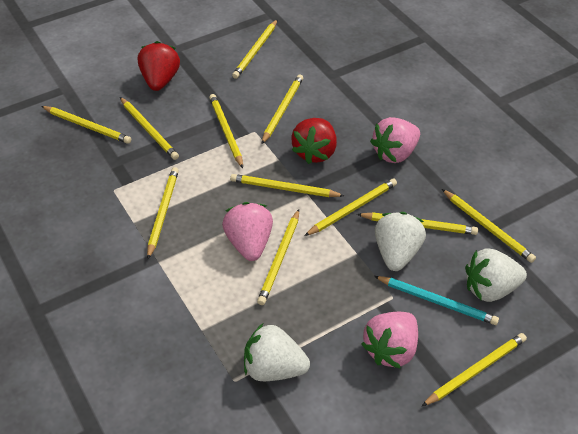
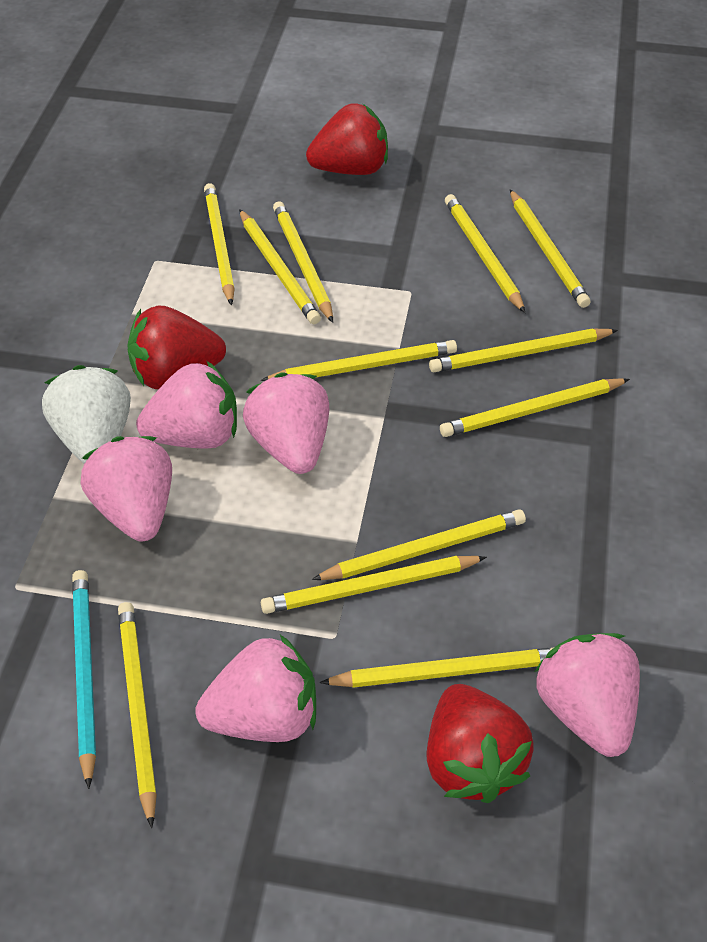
pink strawberry: 3 -> 5
red strawberry: 2 -> 3
white strawberry: 3 -> 1

